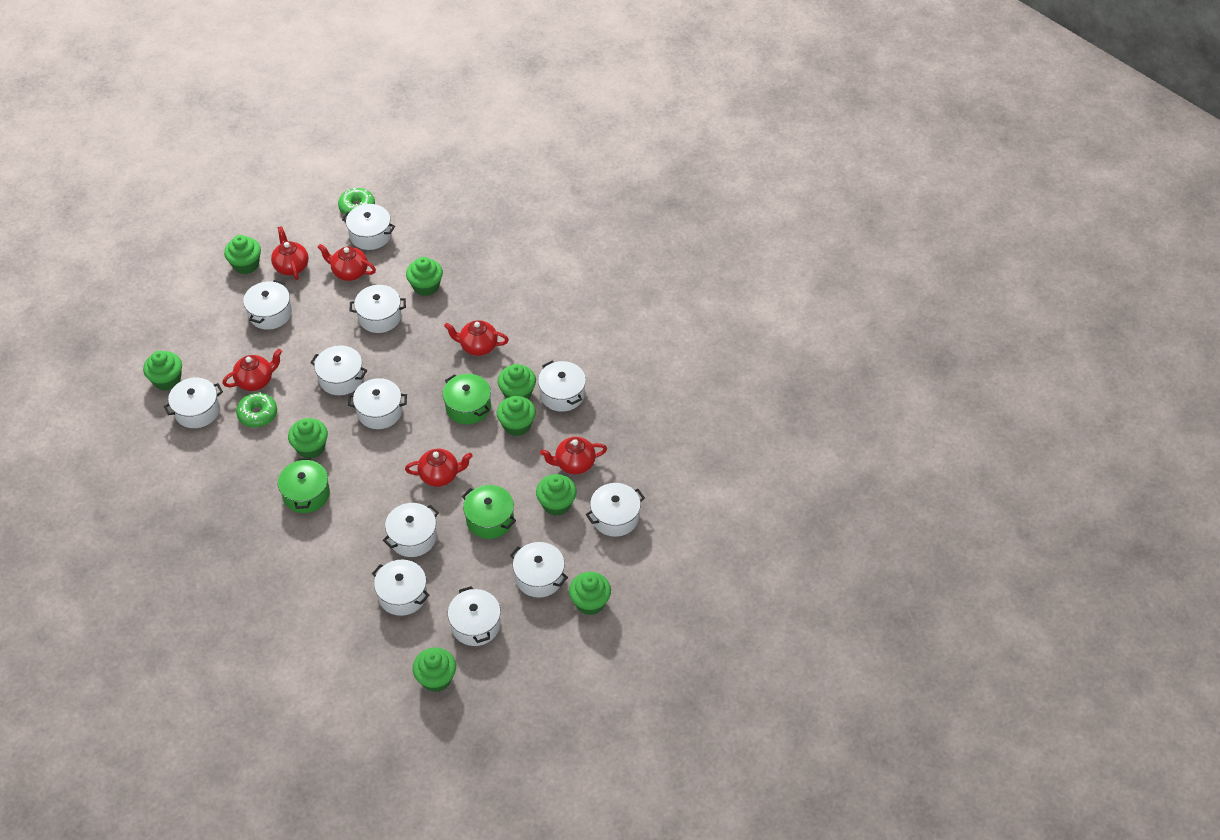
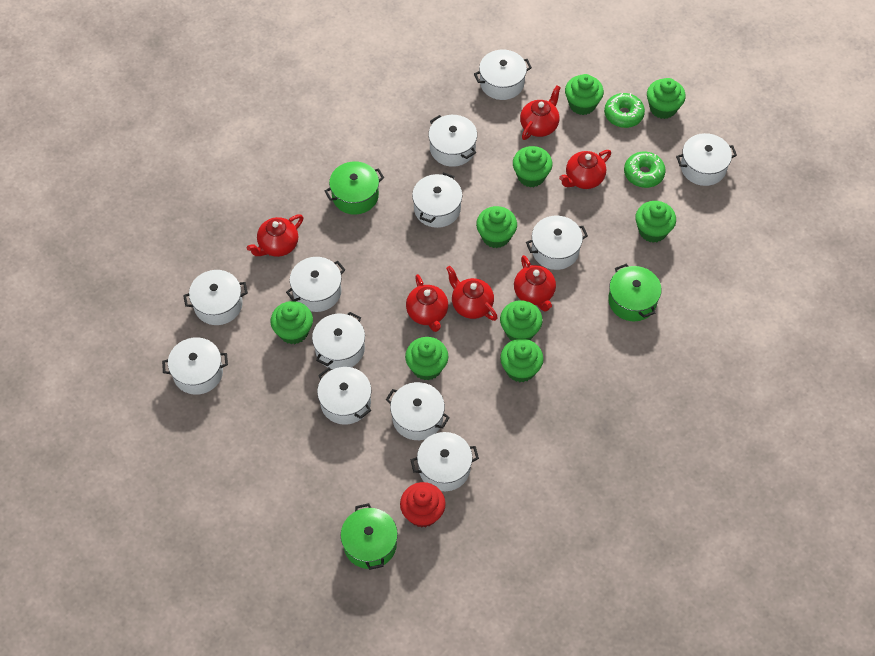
red cupcake: 0 -> 1

